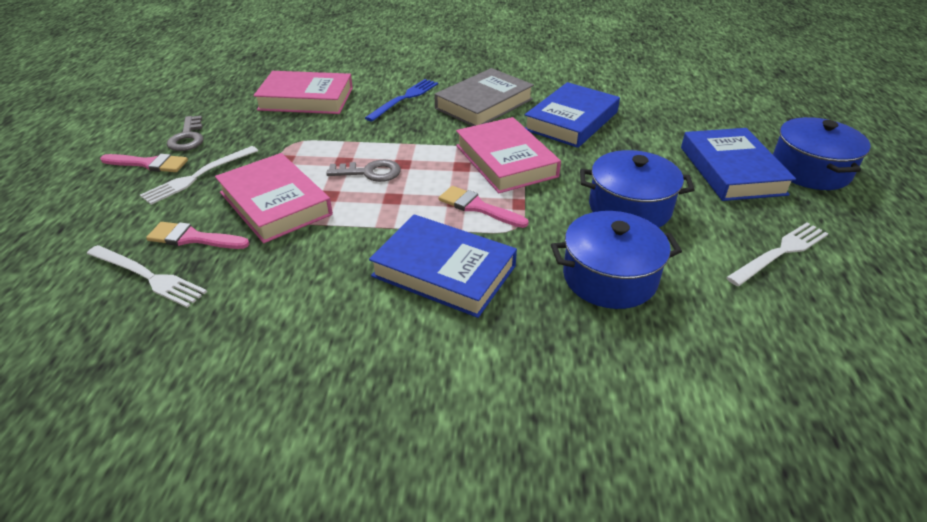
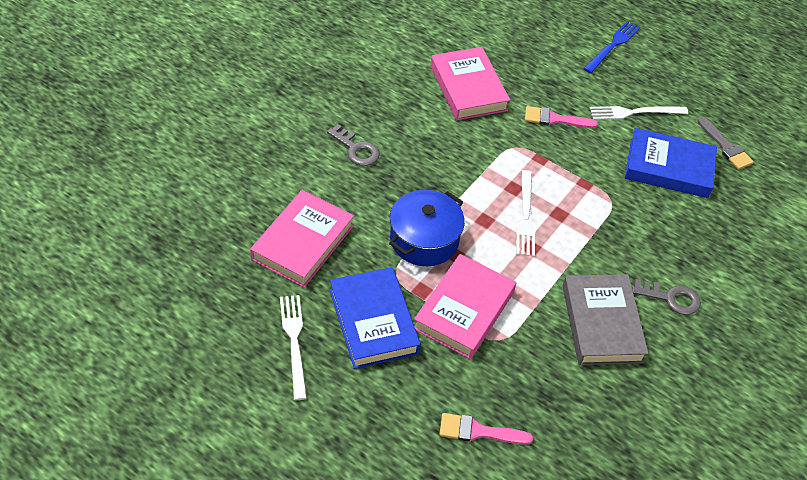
blue book: 3 -> 2
blue pot: 3 -> 1
grey brush: 0 -> 1
pink brush: 3 -> 2

